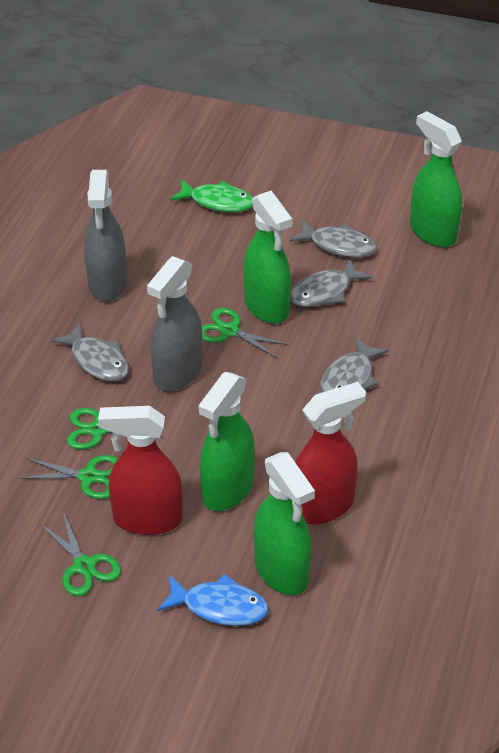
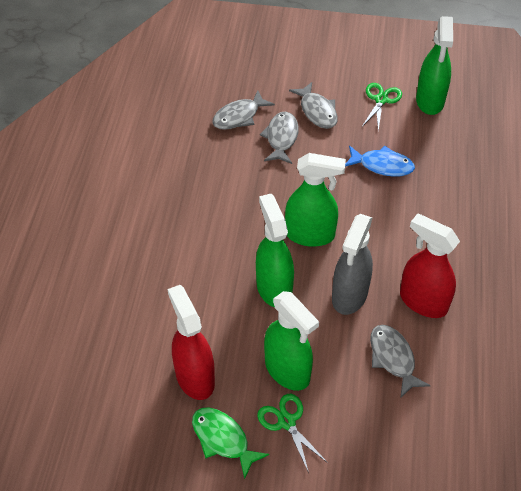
green scissors: 4 -> 2
grey spray bottle: 2 -> 1

